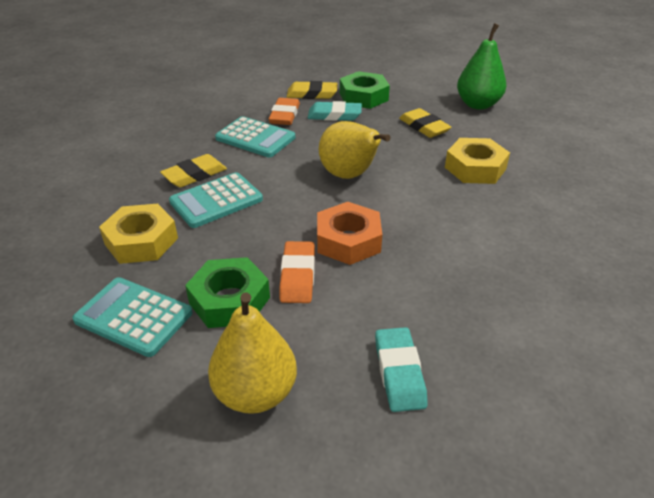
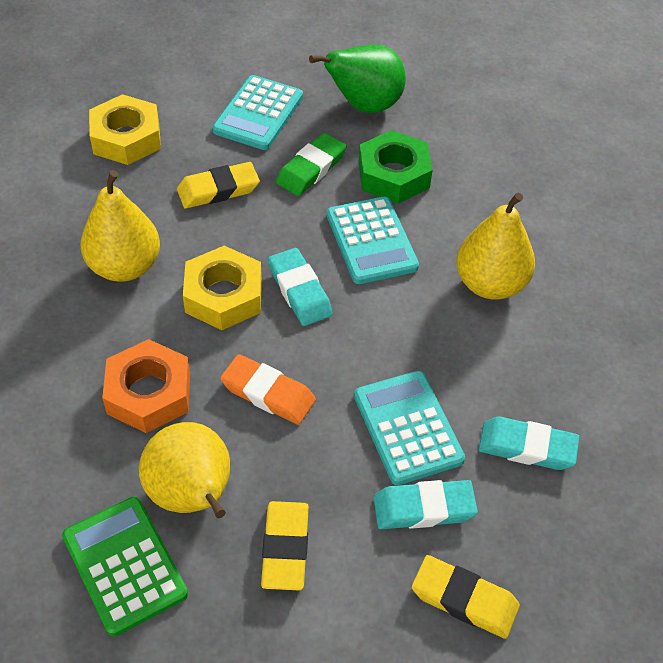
green calculator: 0 -> 1
green eraser: 0 -> 1
green nut: 2 -> 1
orange eraser: 2 -> 1
turquoise eraser: 2 -> 3
yellow pear: 2 -> 3

